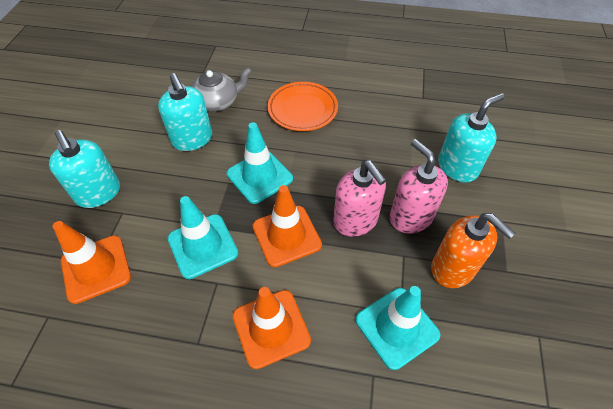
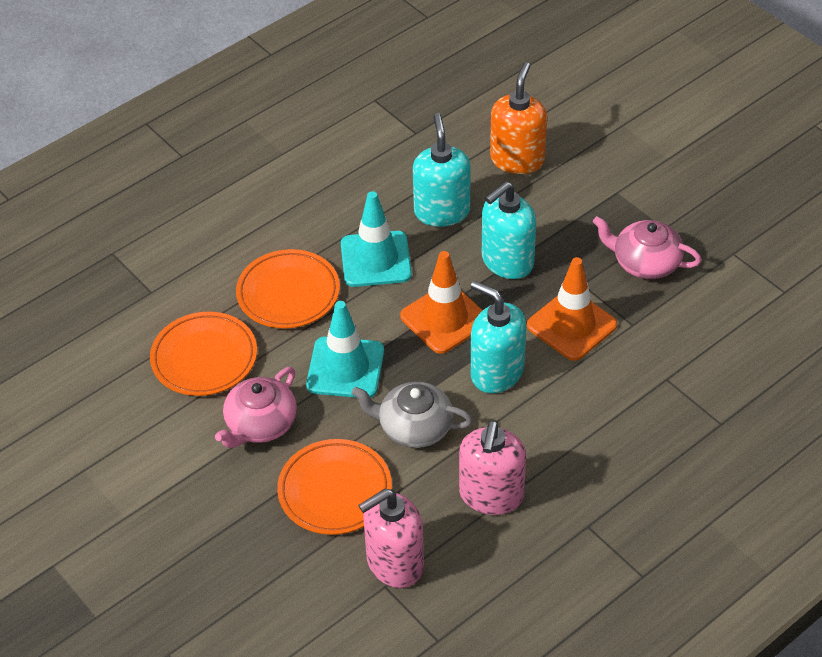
orange plate: 1 -> 3
orange traffic cone: 3 -> 2
pink teapot: 0 -> 2
turquoise traffic cone: 3 -> 2

